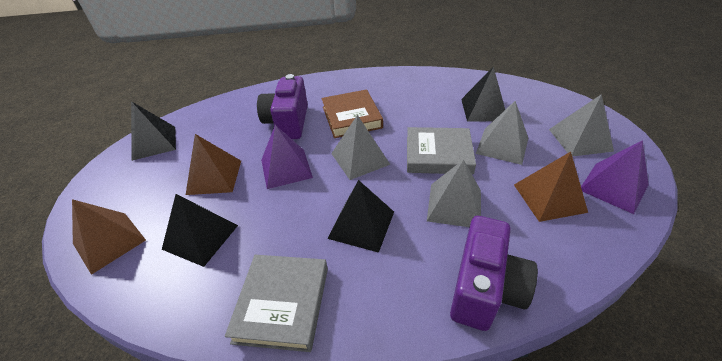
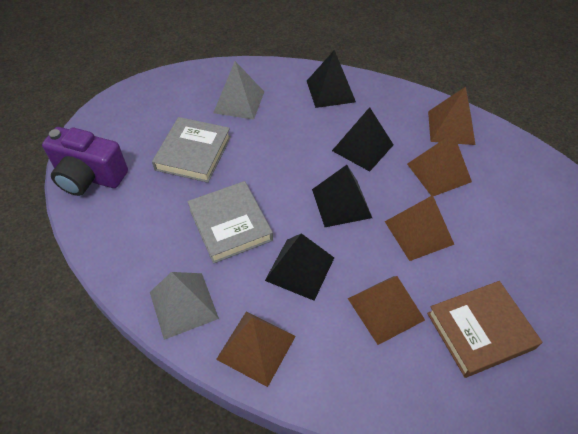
brown pyramid: 3 -> 5
grey pyramid: 4 -> 2
purple camera: 2 -> 1
purple pyramid: 2 -> 0

